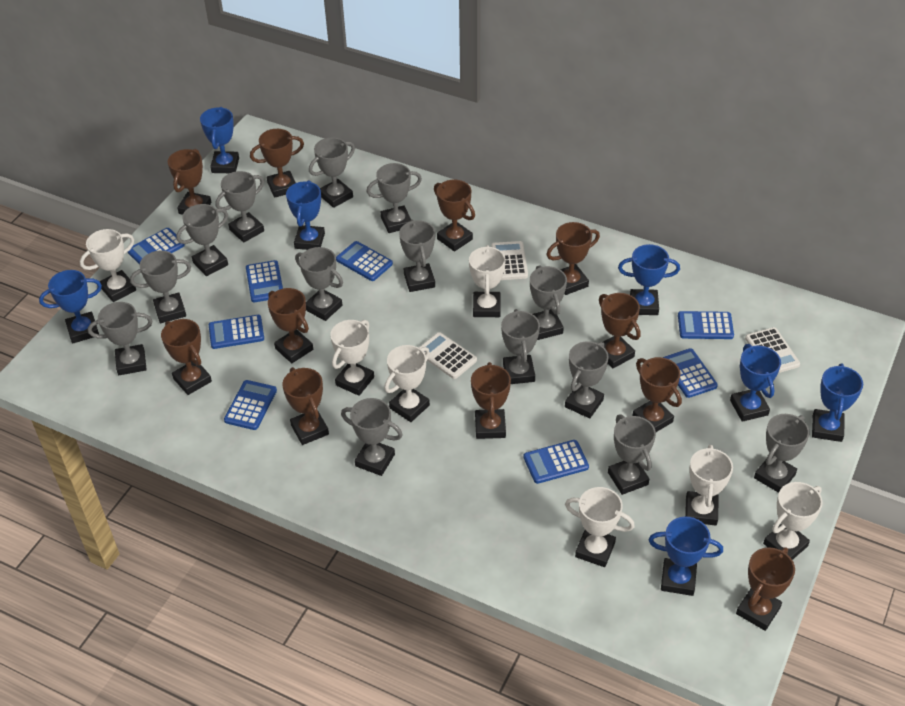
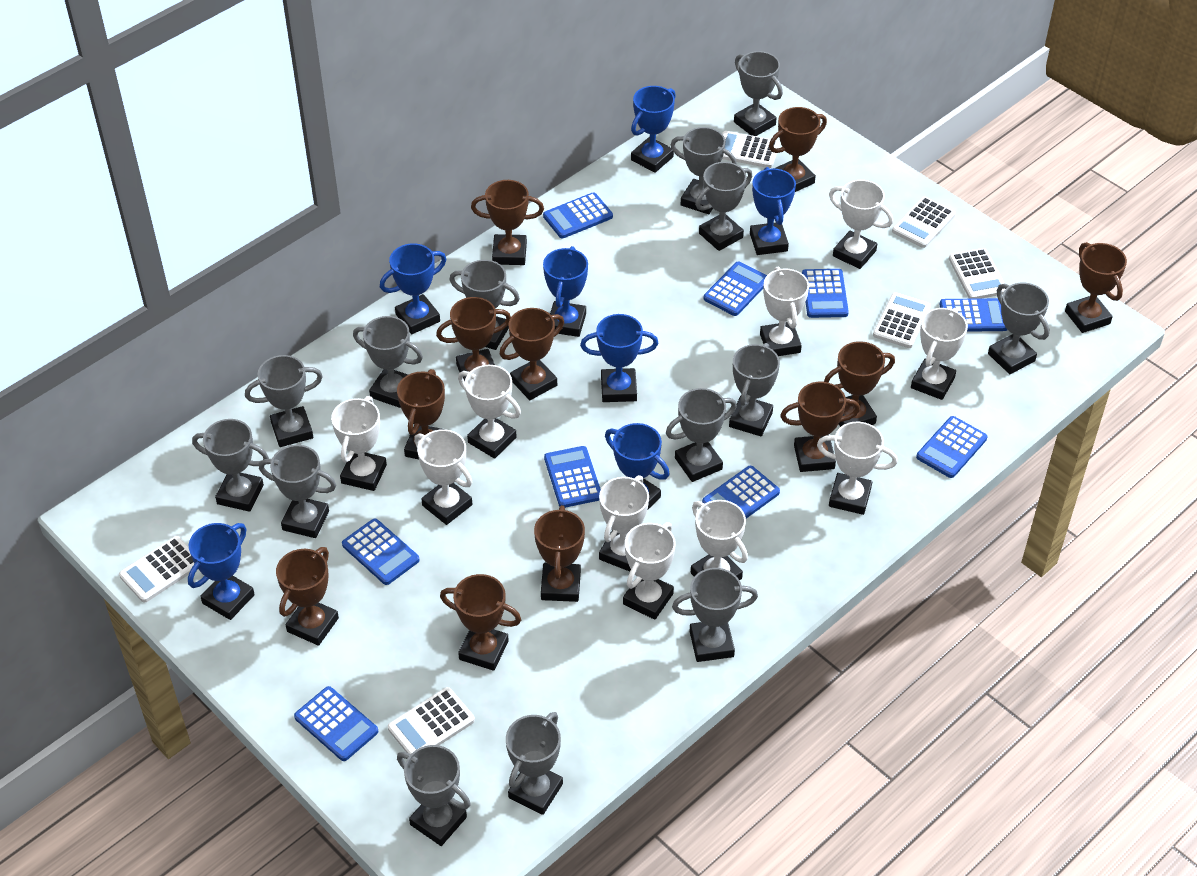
blue calculator: 8 -> 9
white calculator: 3 -> 6
white trophy: 7 -> 10

